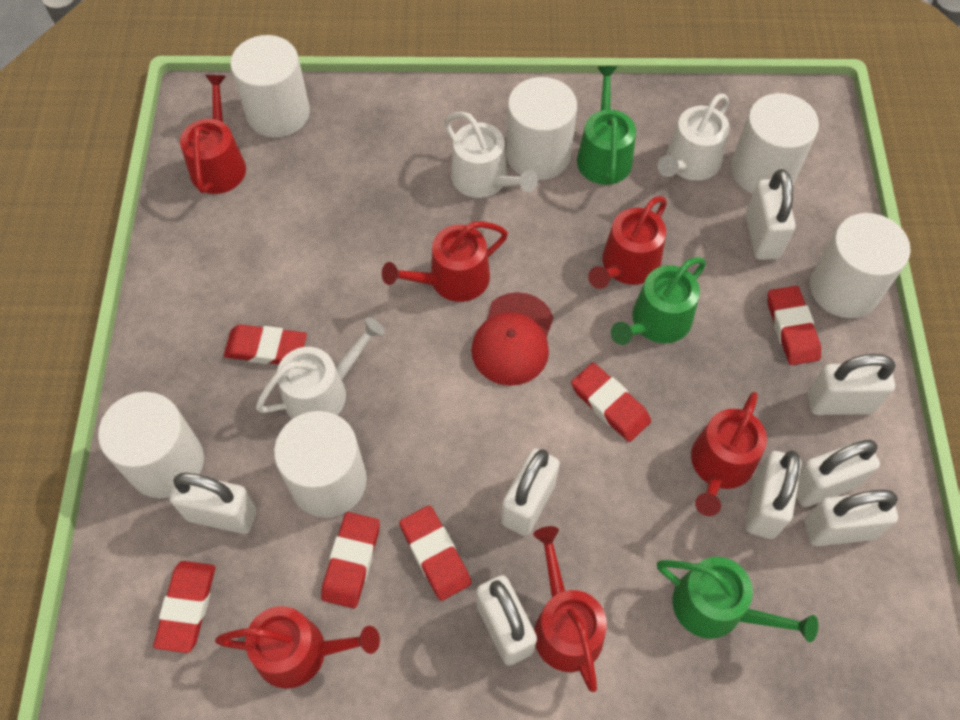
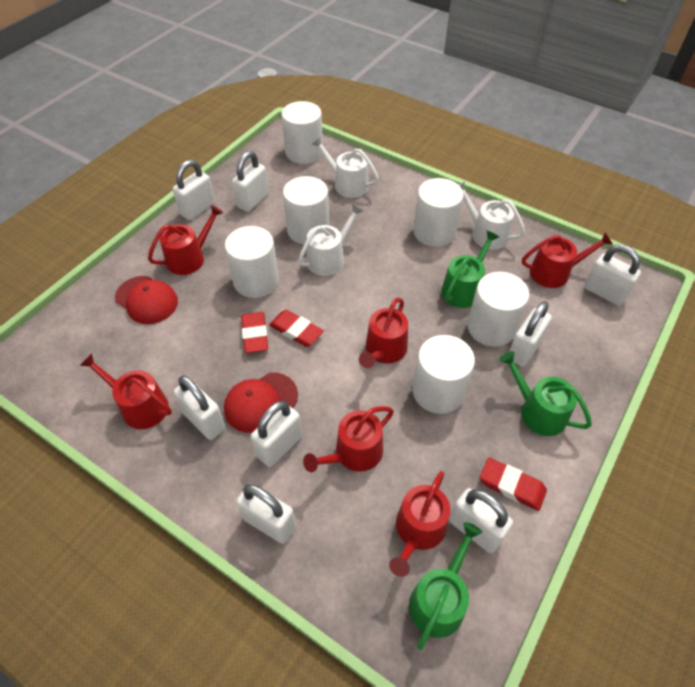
red cap: 1 -> 2
red eraser: 6 -> 3

